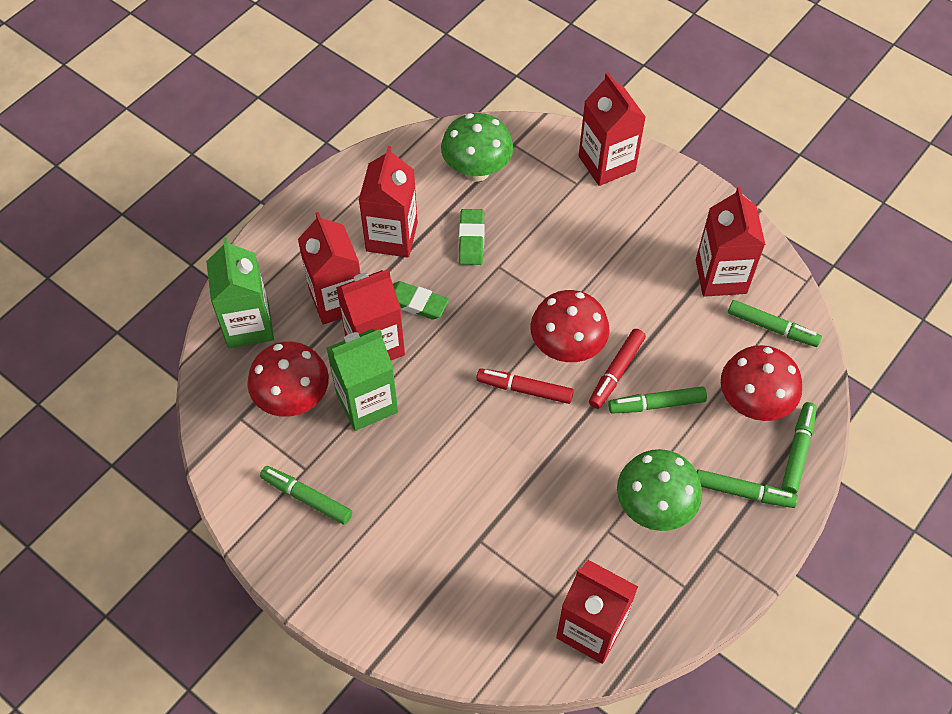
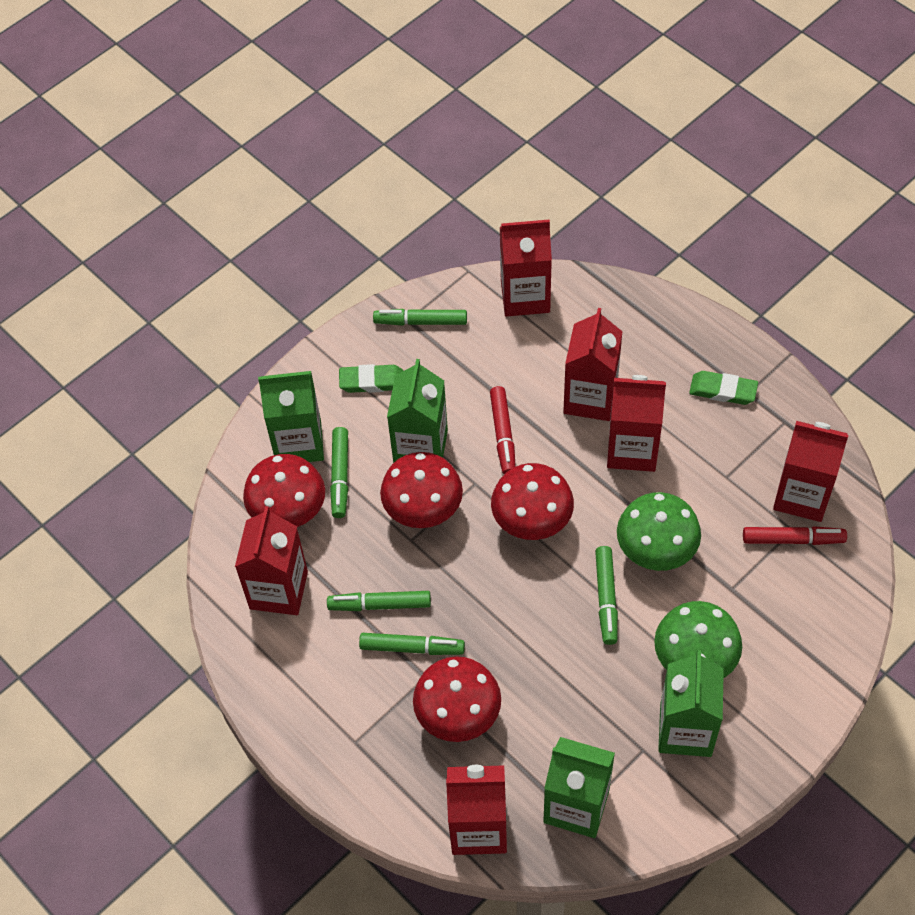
green carton: 2 -> 4
red mushroom: 3 -> 4

